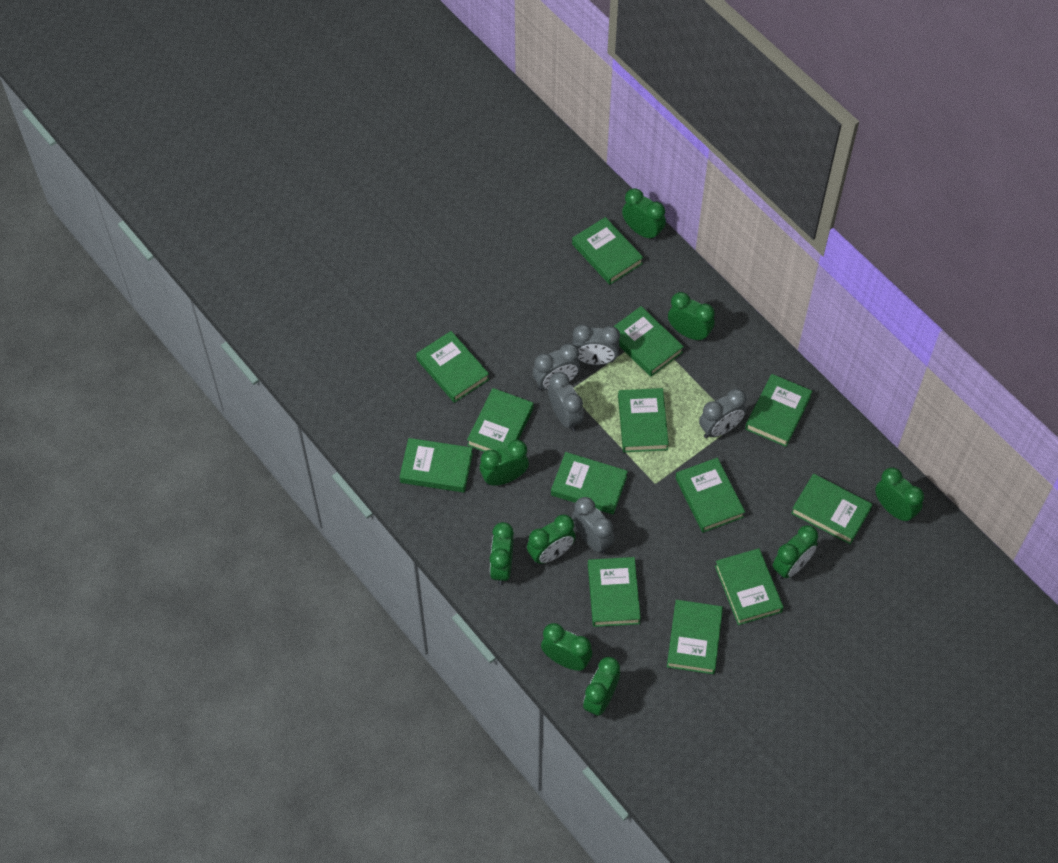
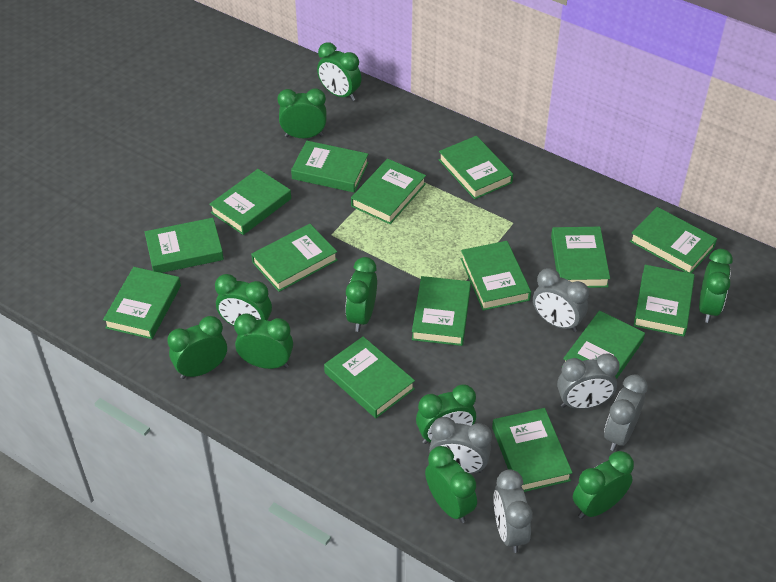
green book: 13 -> 15
green clock: 9 -> 10

